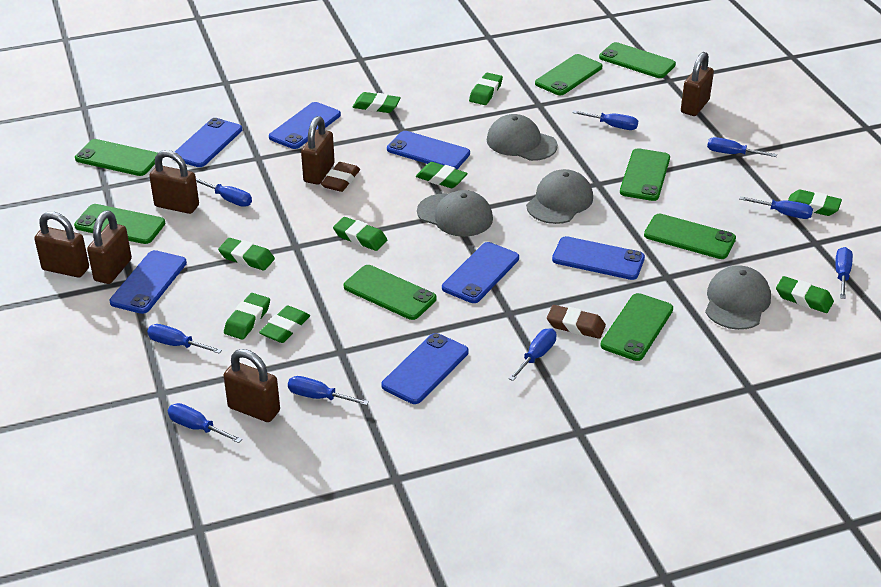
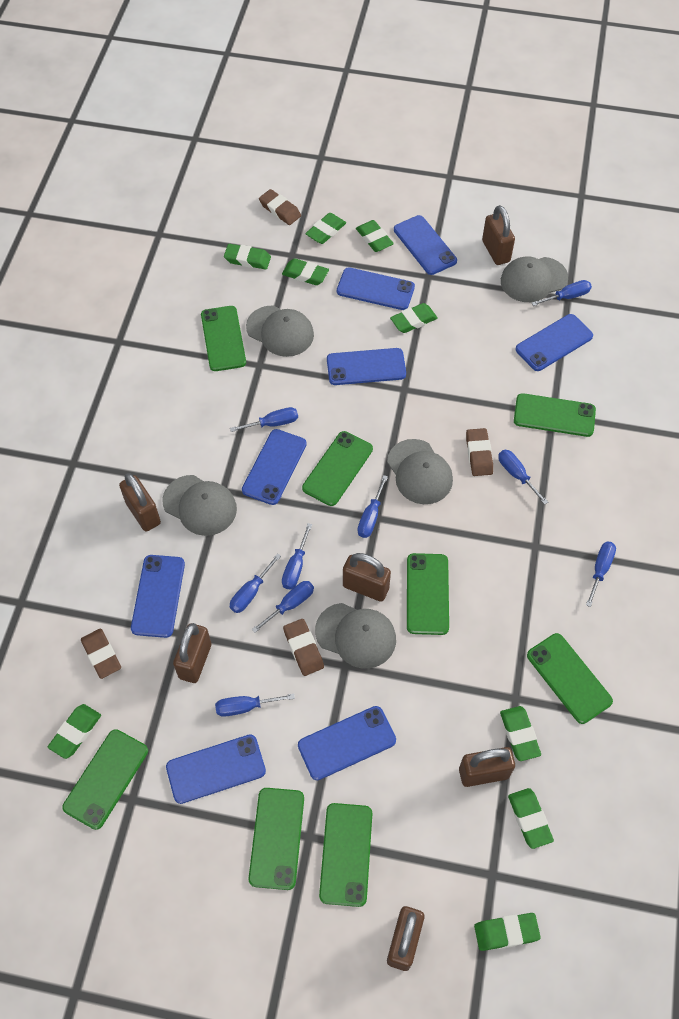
blue phone: 7 -> 8
brown eraser: 2 -> 4
grey cap: 4 -> 5

